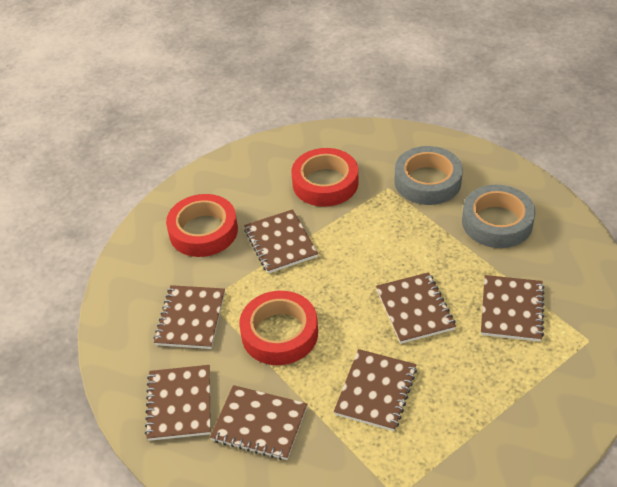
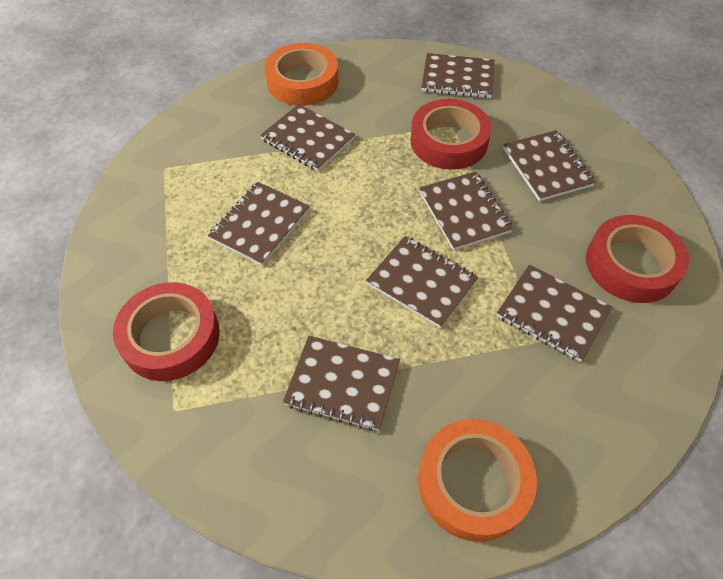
brown notebook: 7 -> 8
grey tape: 2 -> 0
orange tape: 0 -> 2

